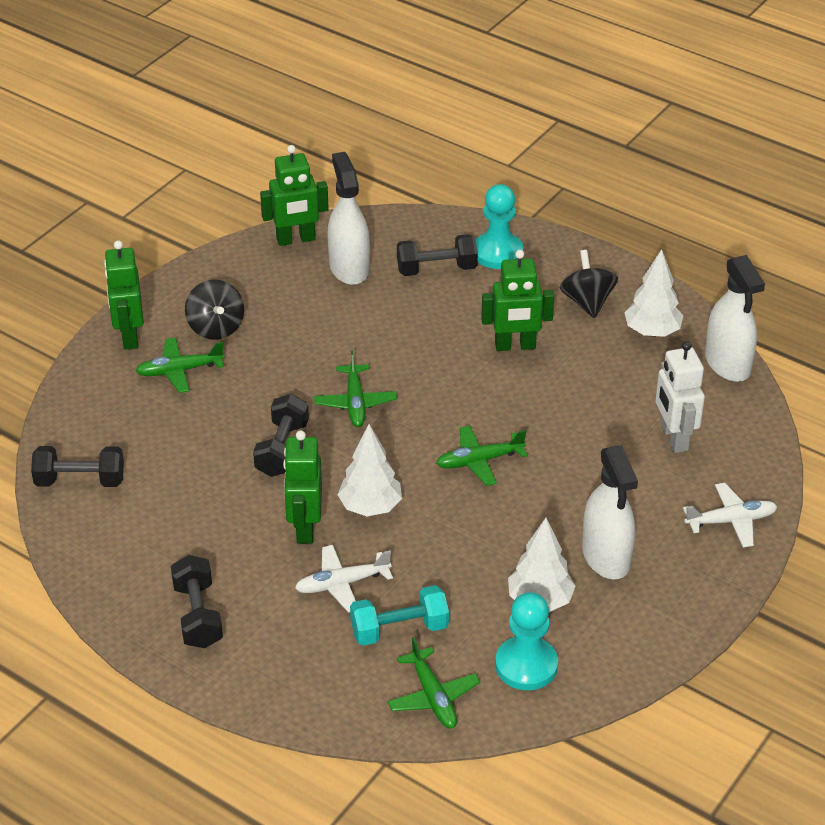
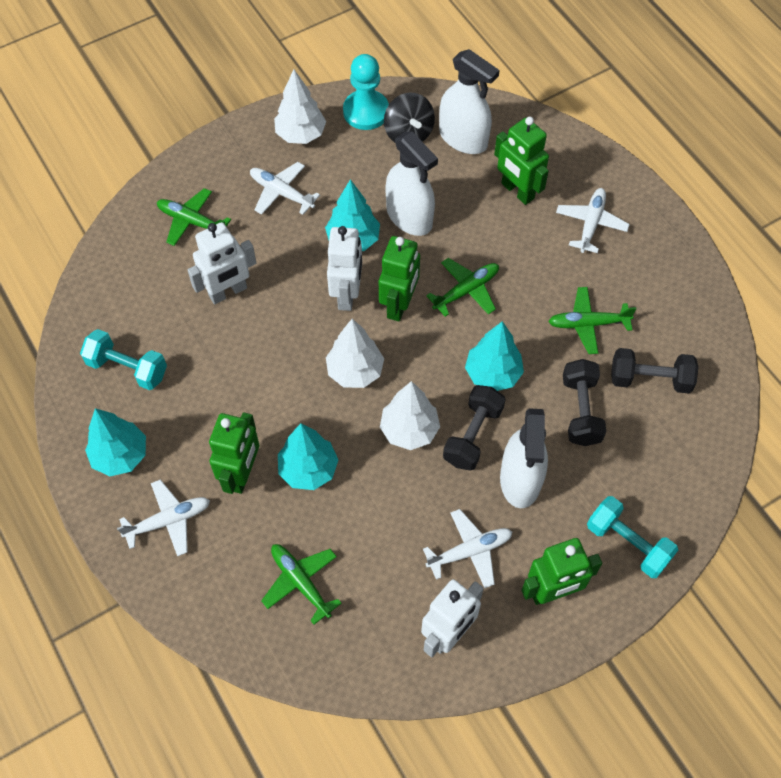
black dumbbell: 4 -> 3
black spinning top: 2 -> 1
turquoise dumbbell: 1 -> 2
turquoise pawn: 2 -> 1
turquoise tree: 0 -> 4
white plane: 2 -> 4
white robot: 1 -> 3

